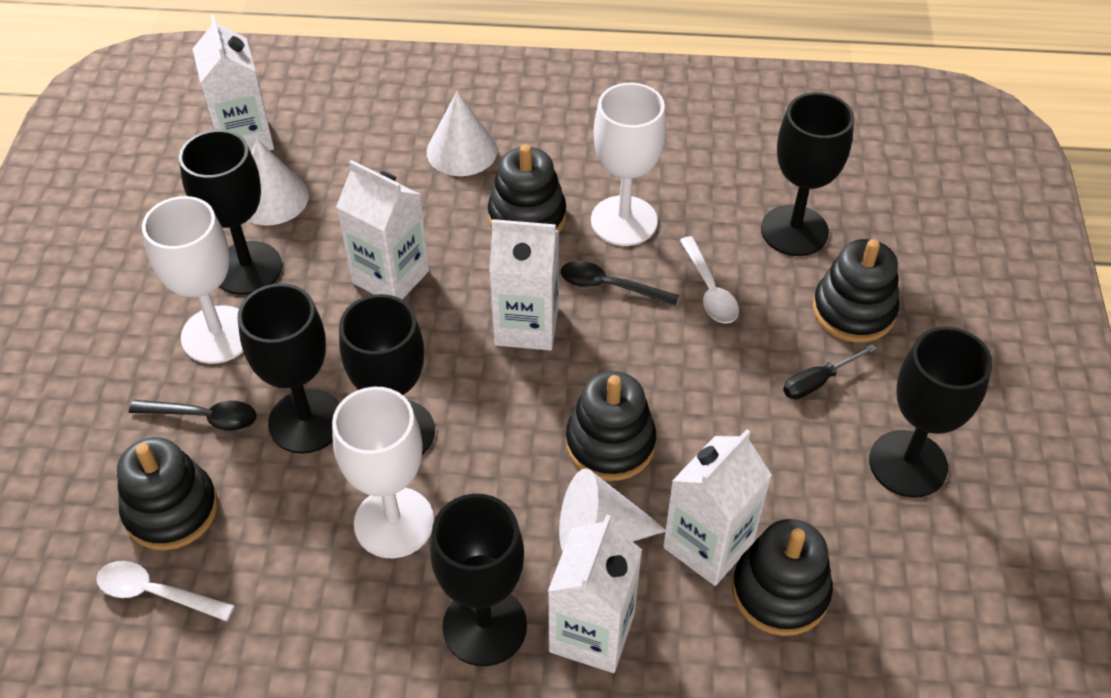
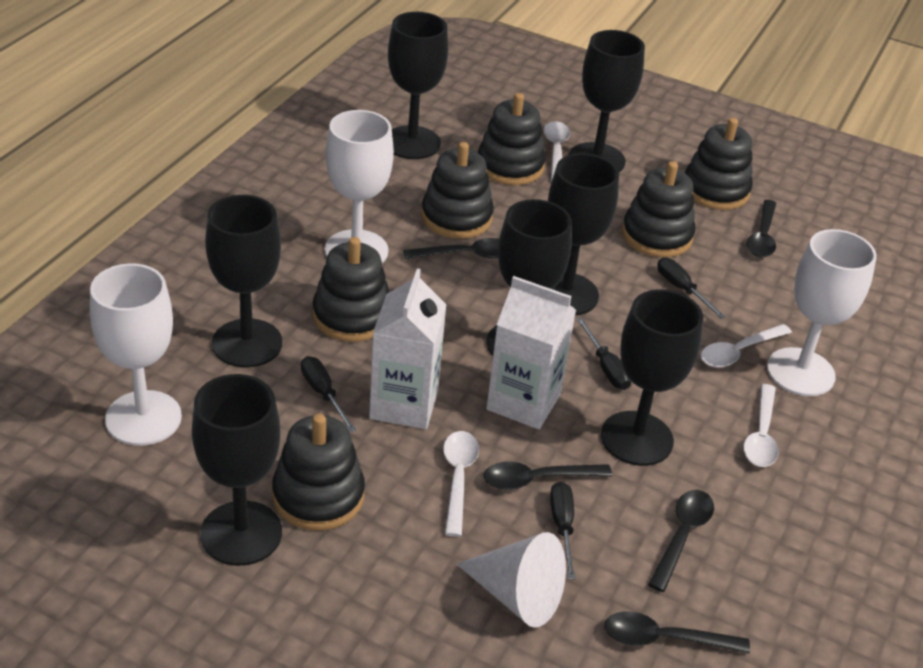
black goblet: 6 -> 7
black screwdriver: 1 -> 4
black spoon: 2 -> 5
black stacking toy: 5 -> 6
white carton: 5 -> 2
white cone: 3 -> 1
white spoon: 2 -> 4

